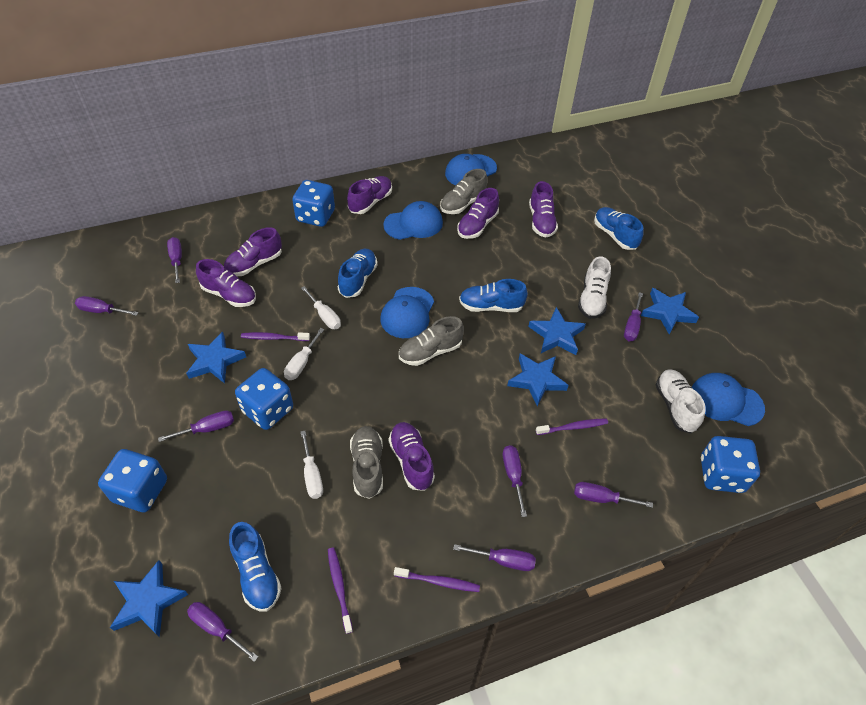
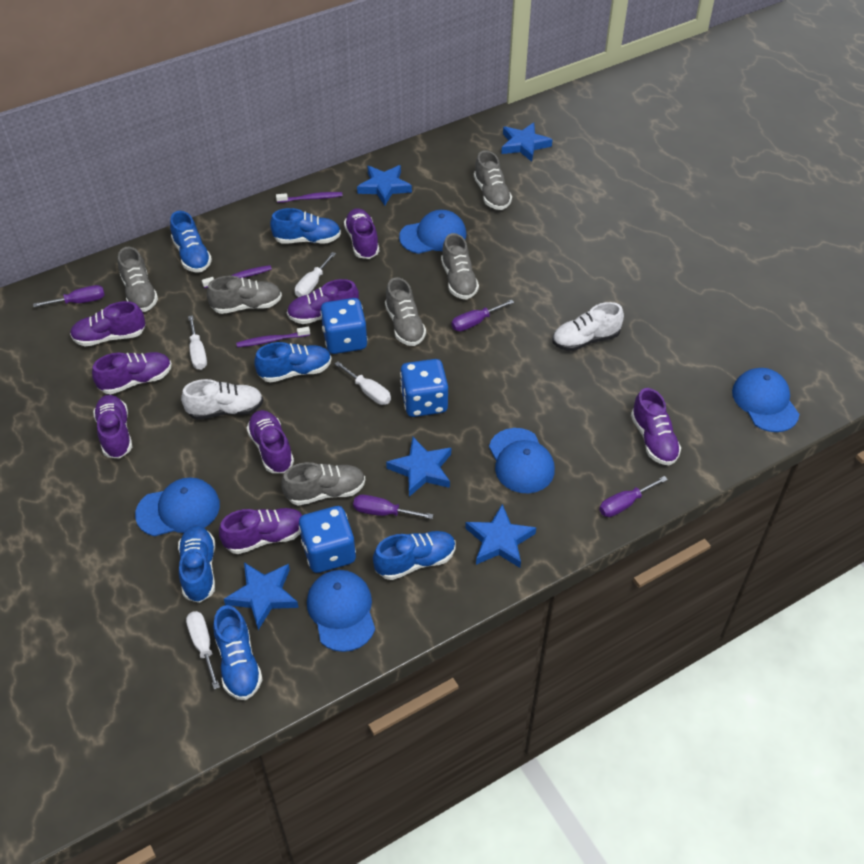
blue cap: 4 -> 5
blue dice: 4 -> 3
blue shoe: 4 -> 6
grey shoe: 3 -> 6
purple screwdriver: 8 -> 4
purple shoe: 6 -> 8
purple toothbrush: 4 -> 3
white screwdriver: 3 -> 4

